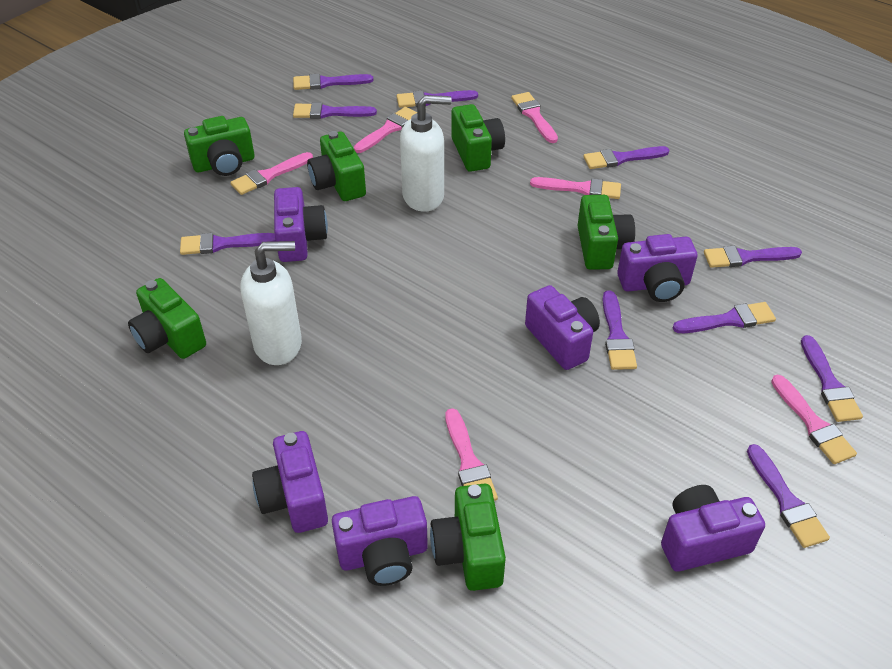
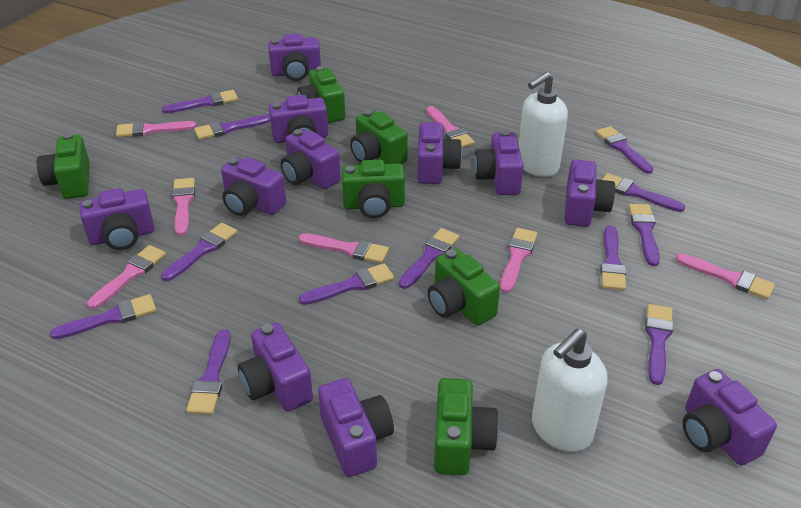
pink brush: 6 -> 7
purple brush: 10 -> 12
purple camera: 6 -> 11

